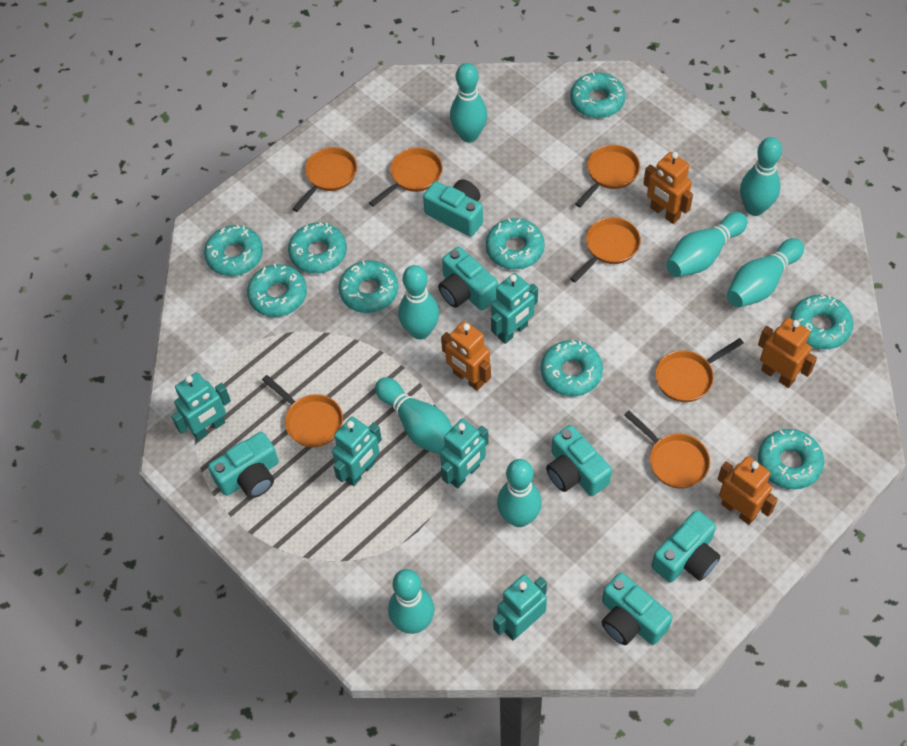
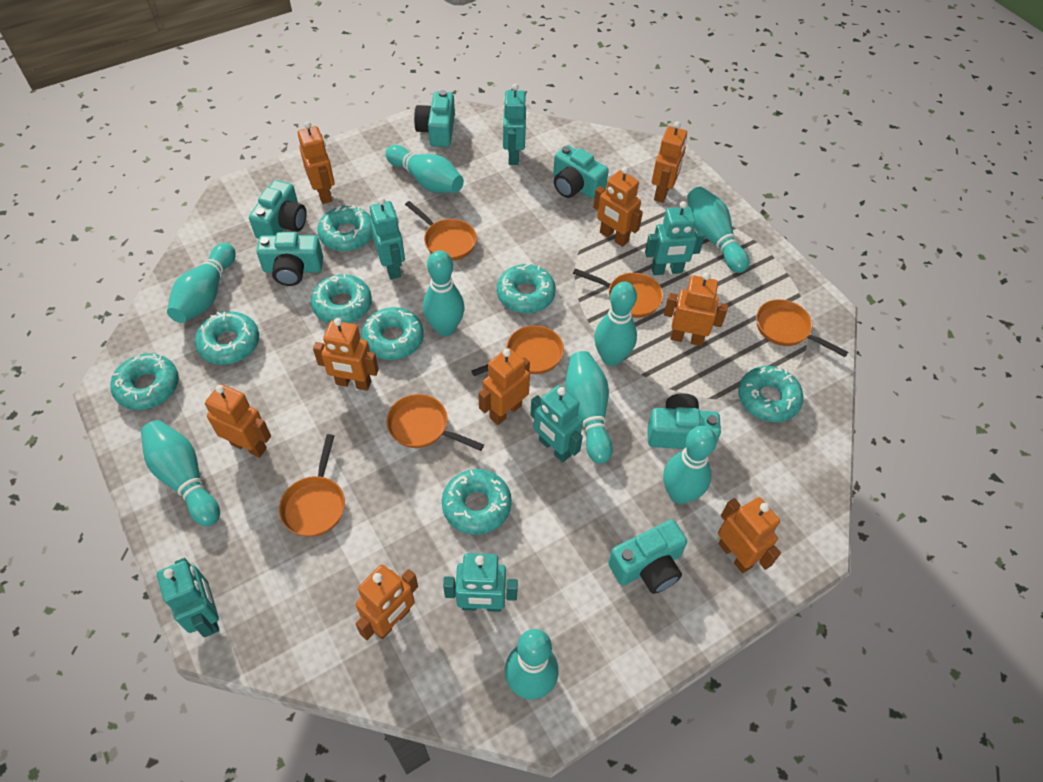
orange pan: 7 -> 6
orange robot: 4 -> 9
turquoise bowling pin: 8 -> 9
turquoise donut: 9 -> 8
turquoise robot: 5 -> 6

